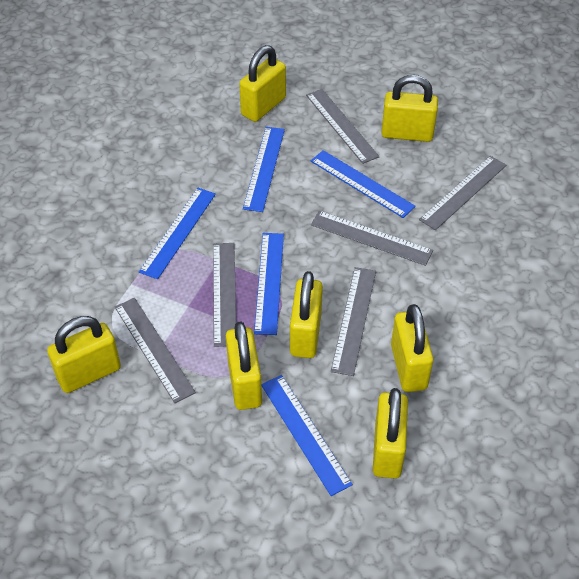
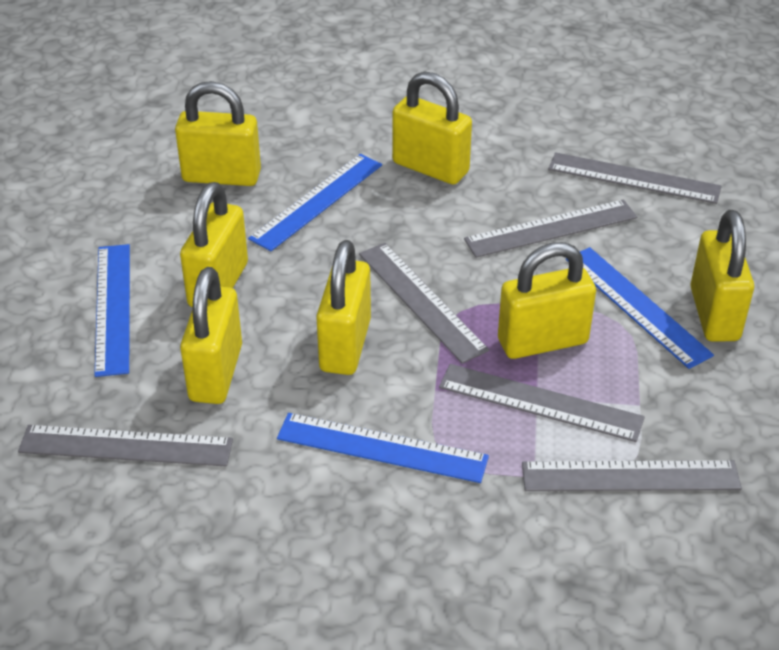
blue ruler: 5 -> 4

